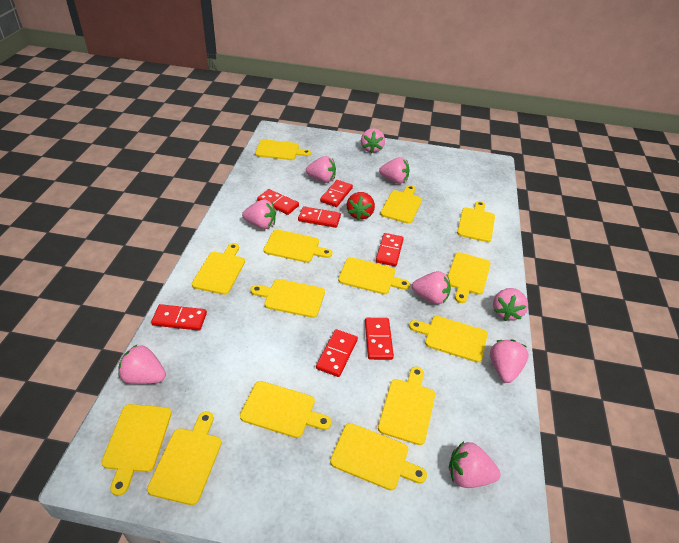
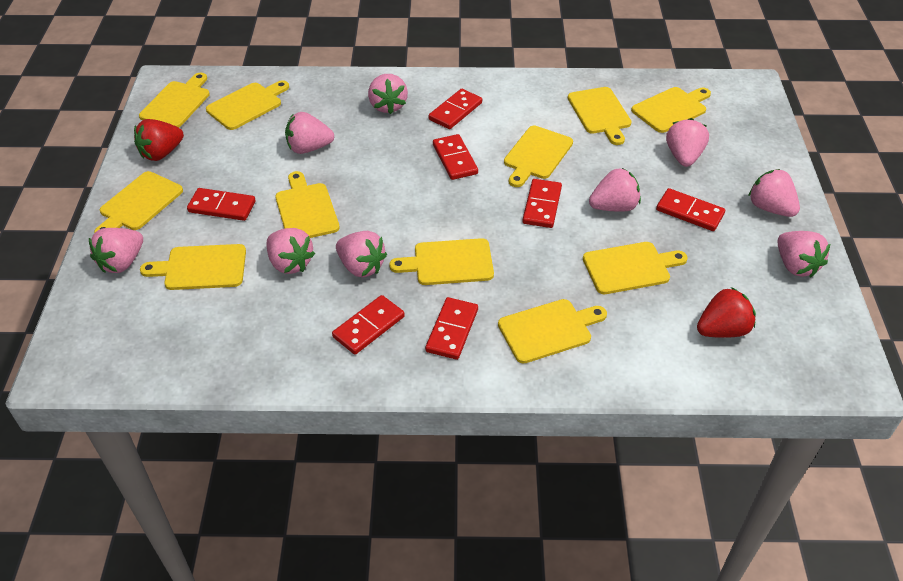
red strawberry: 1 -> 2
yellow cutting board: 14 -> 11

